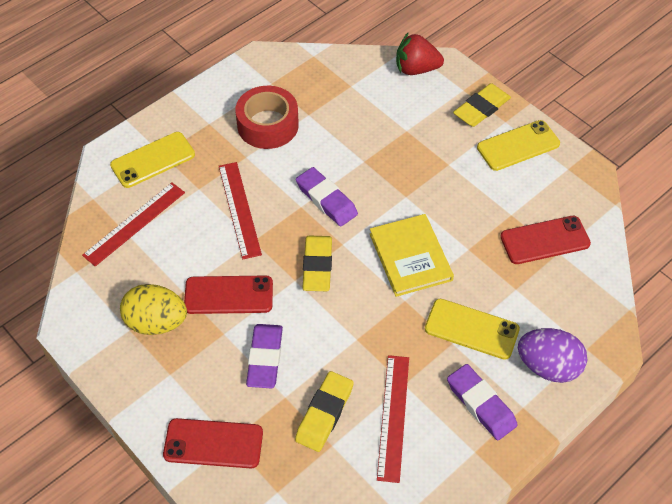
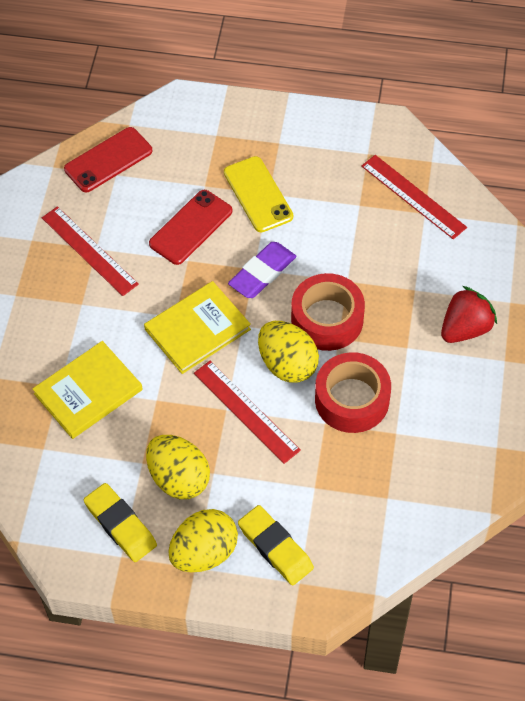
purple egg: 1 -> 0
purple eraser: 3 -> 1
red phone: 3 -> 2
red tape: 1 -> 2
yellow book: 1 -> 2
yellow egg: 1 -> 3
yellow eraser: 3 -> 2
yellow phone: 3 -> 1

